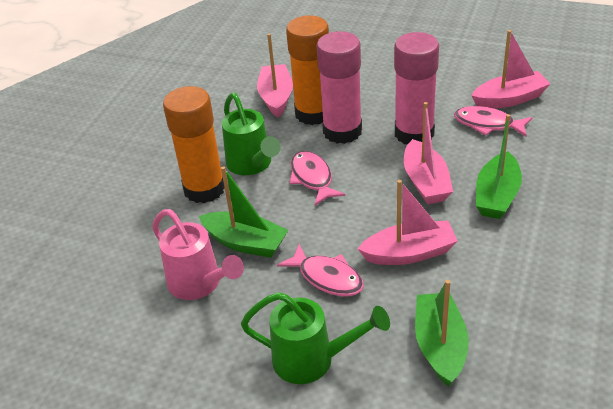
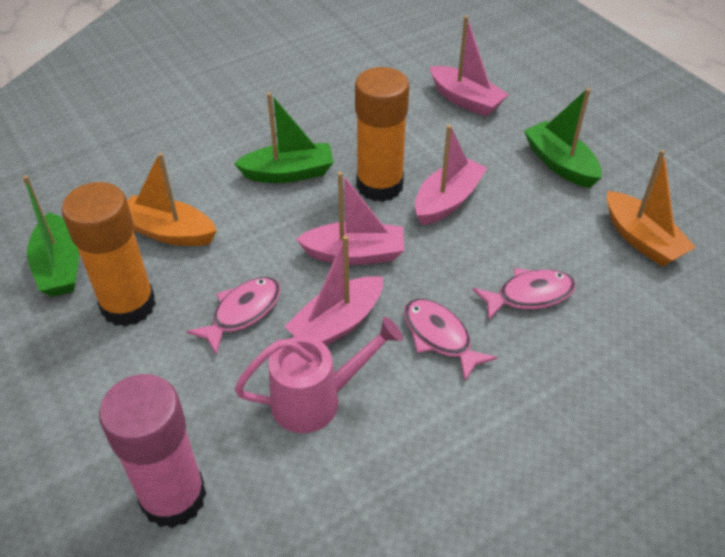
green watering can: 2 -> 0
orange boat: 0 -> 2
pink glue stick: 2 -> 1

